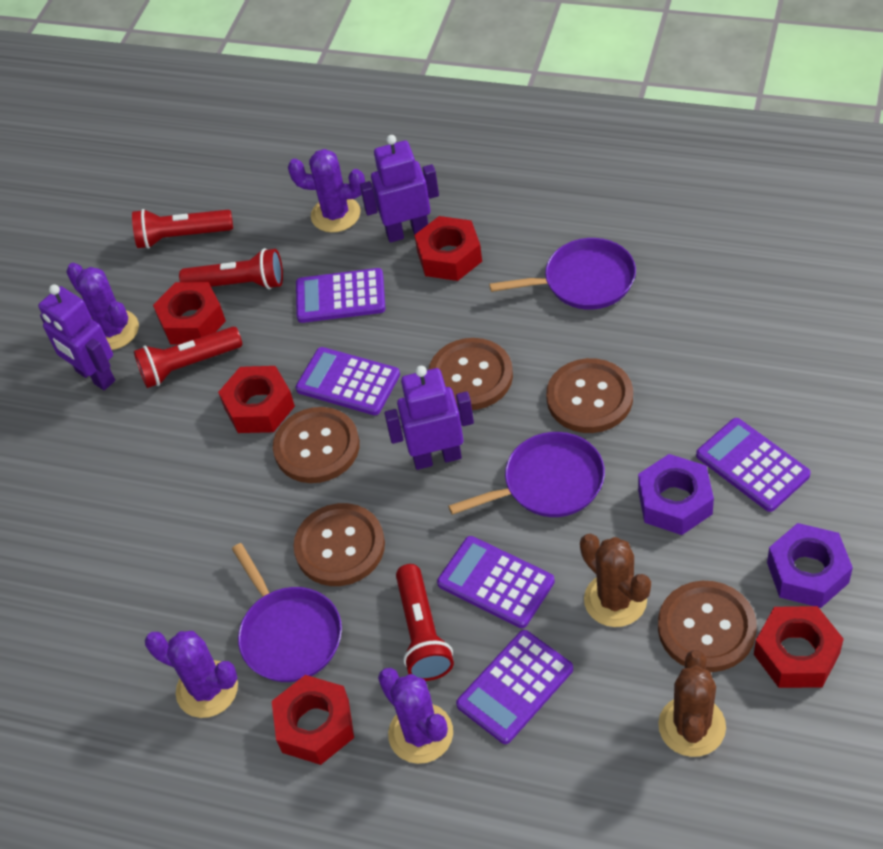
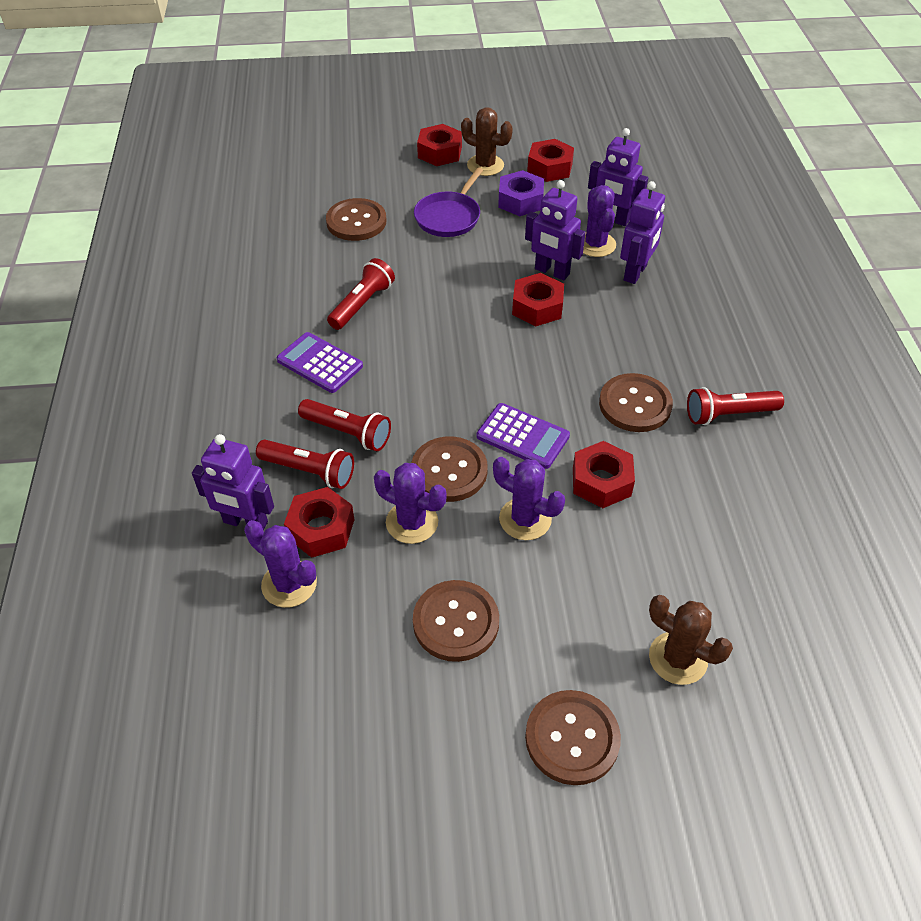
purple calculator: 5 -> 2
purple nut: 2 -> 1
purple pan: 3 -> 1
purple robot: 3 -> 4

